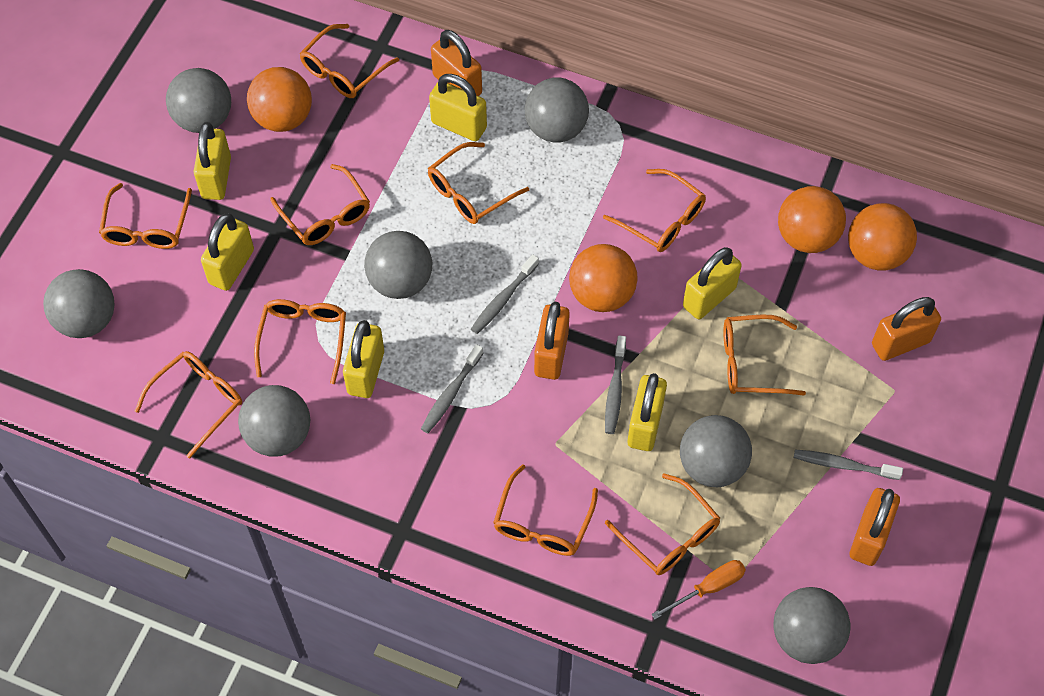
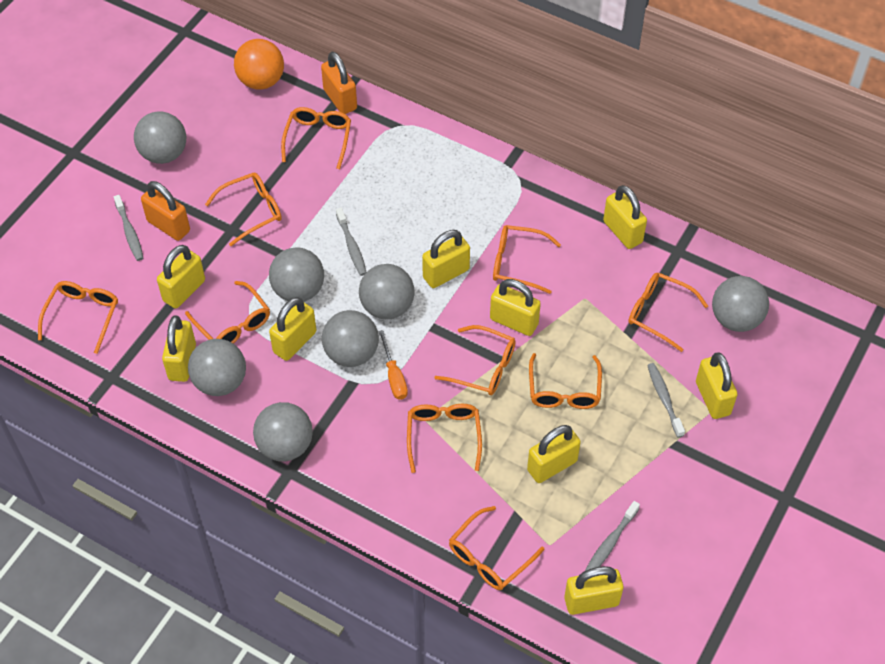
orange ball: 4 -> 1
orange padlock: 4 -> 2
yellow padlock: 6 -> 9

